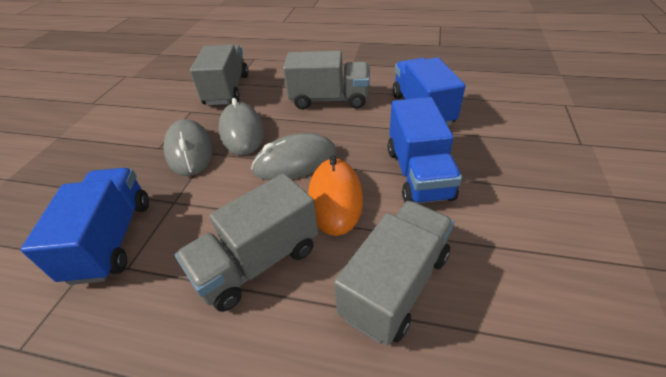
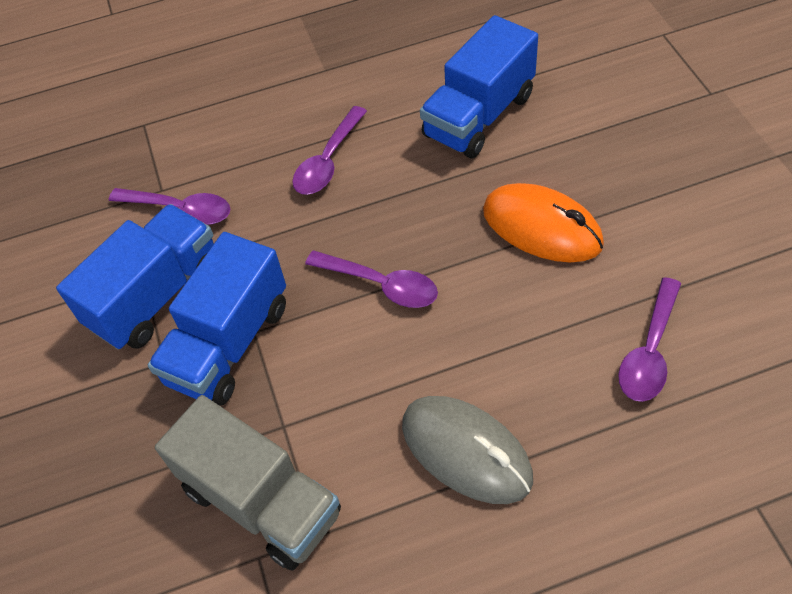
grey mouse: 3 -> 1
grey truck: 4 -> 1
purple spoon: 0 -> 4

